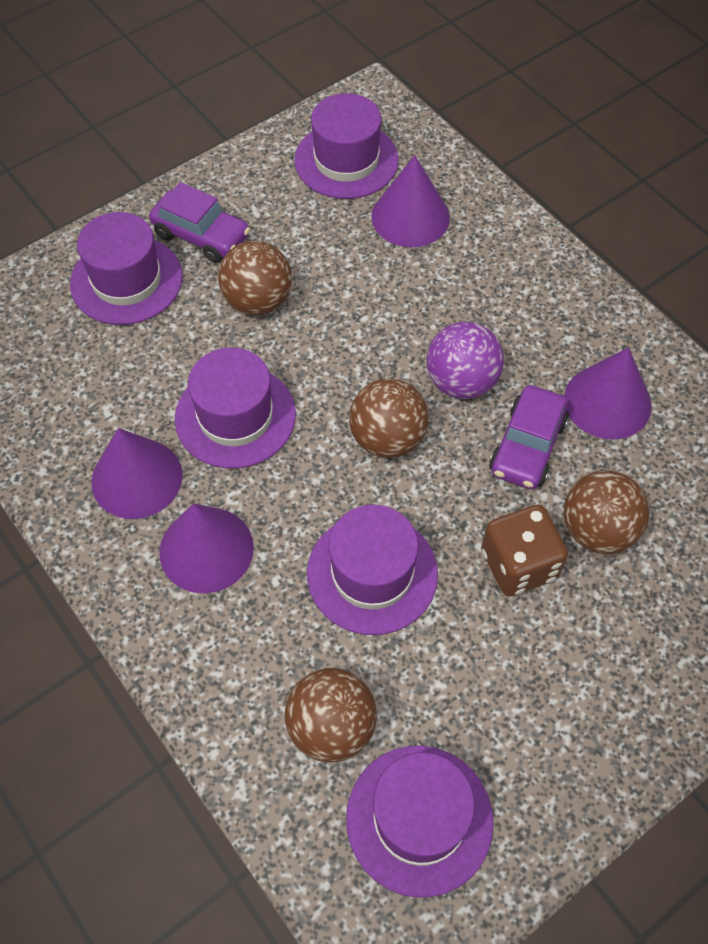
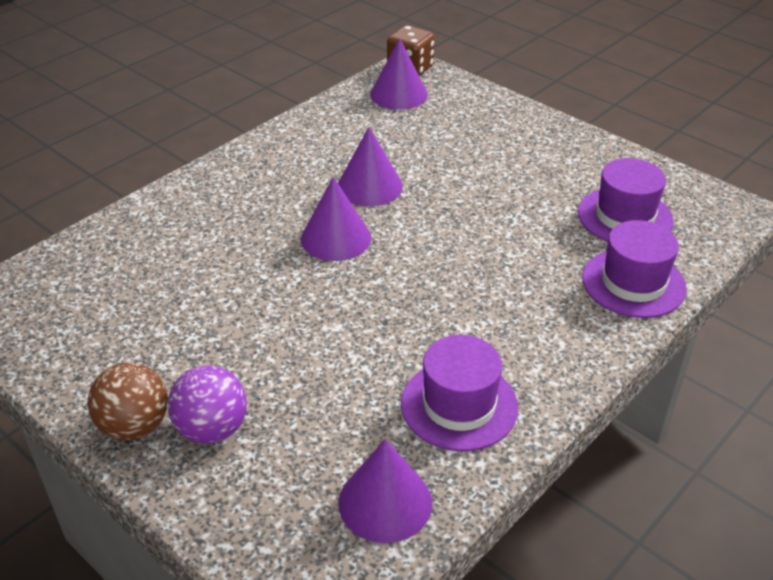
brown ball: 4 -> 1
purple car: 2 -> 0
purple hat: 5 -> 3

